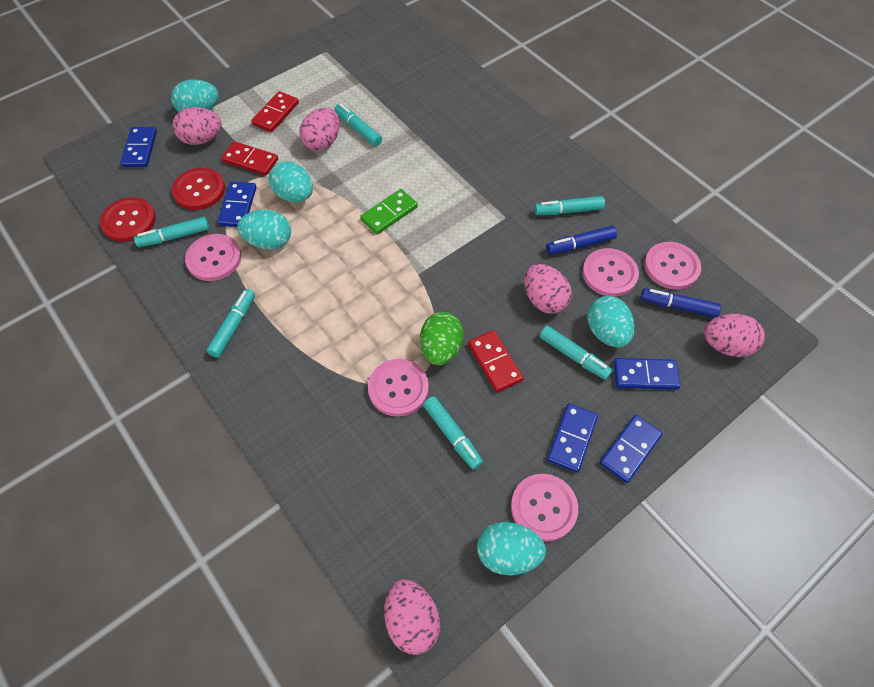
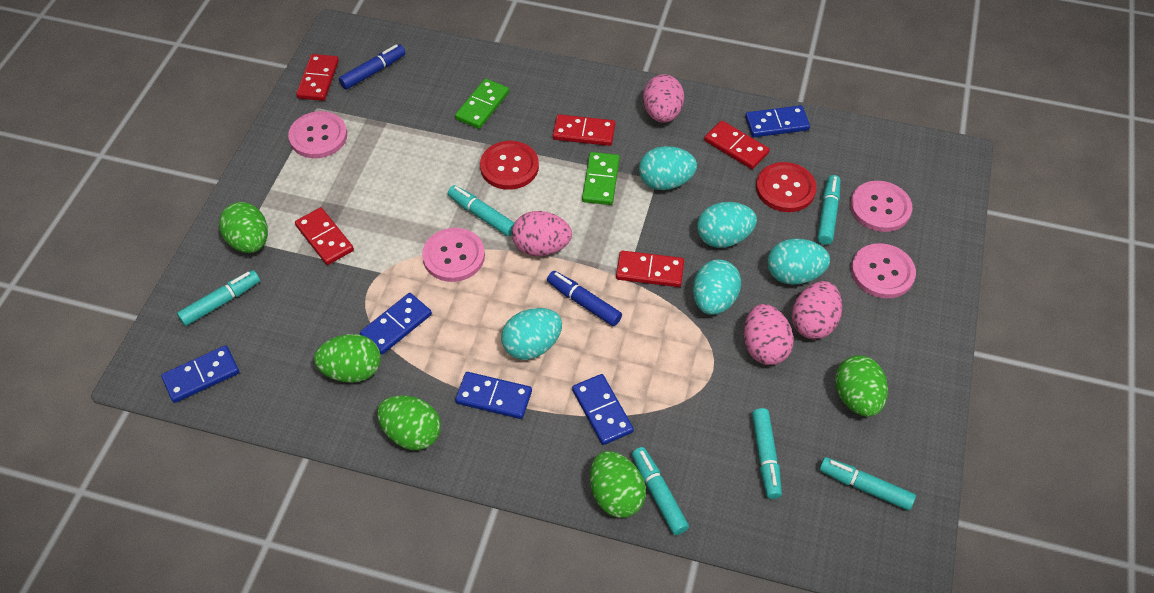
green domino: 1 -> 2
green egg: 1 -> 5
pink button: 5 -> 4
pink egg: 5 -> 4
red domino: 3 -> 5

